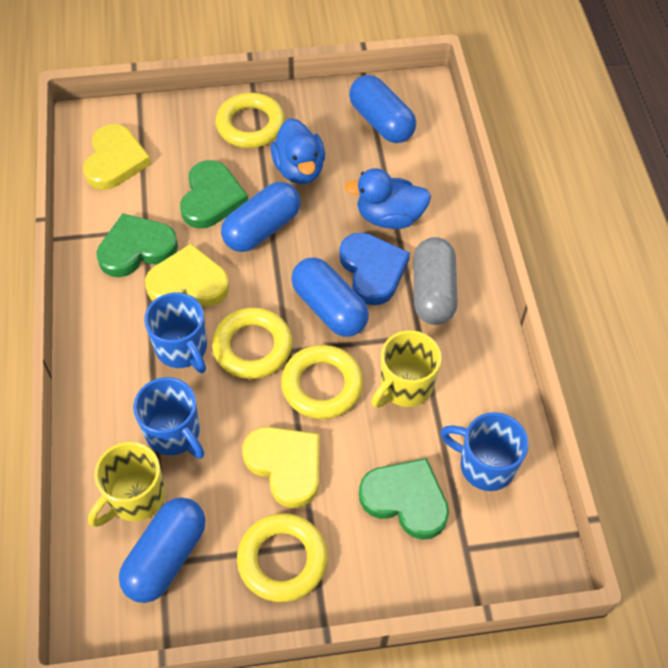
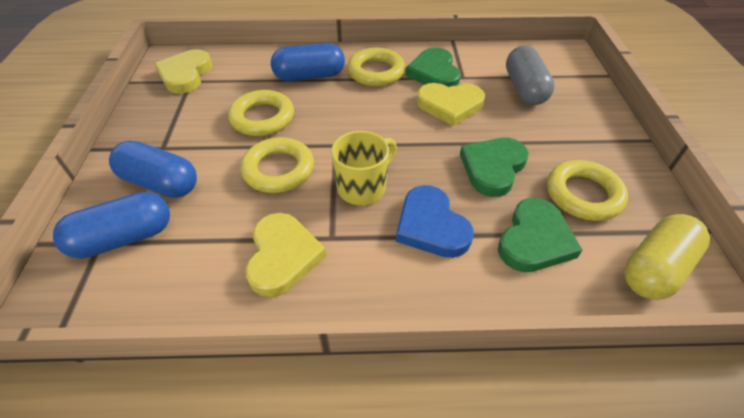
blue capsule: 4 -> 3
blue duck: 2 -> 0
blue mug: 3 -> 0
yellow capsule: 0 -> 1
yellow mug: 2 -> 1

